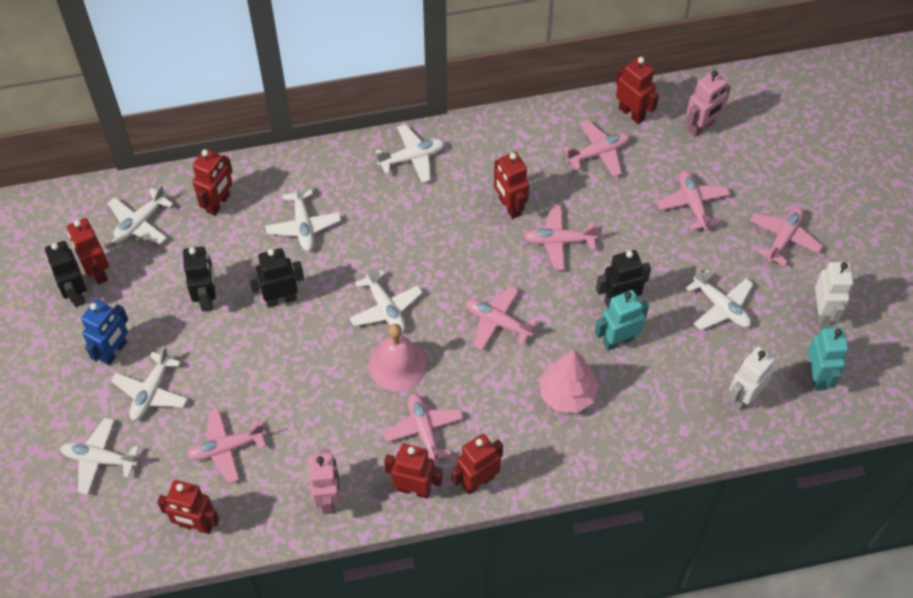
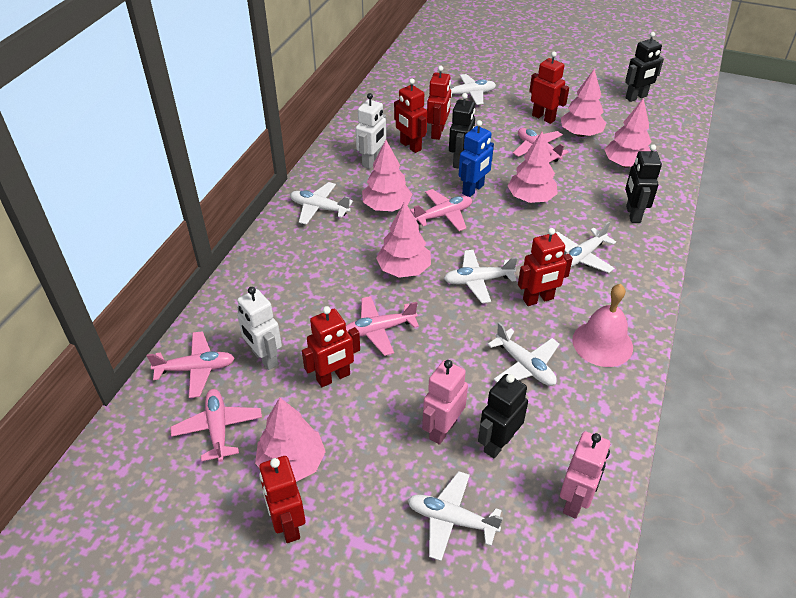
pink plane: 7 -> 5
pink tree: 1 -> 6
red robot: 7 -> 6
turquoise robot: 2 -> 0
white plane: 7 -> 6

